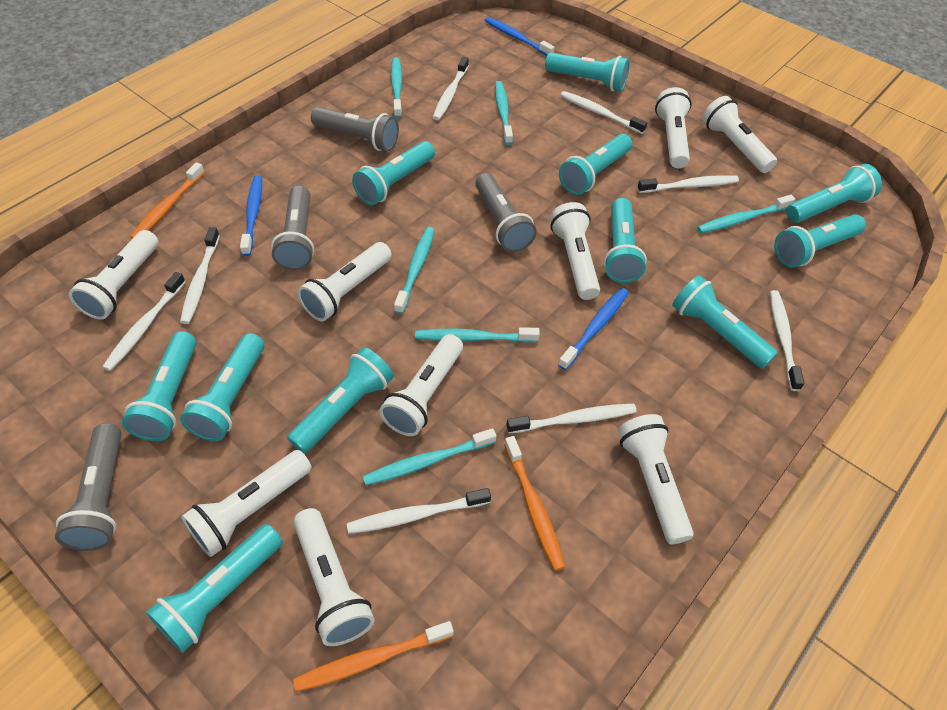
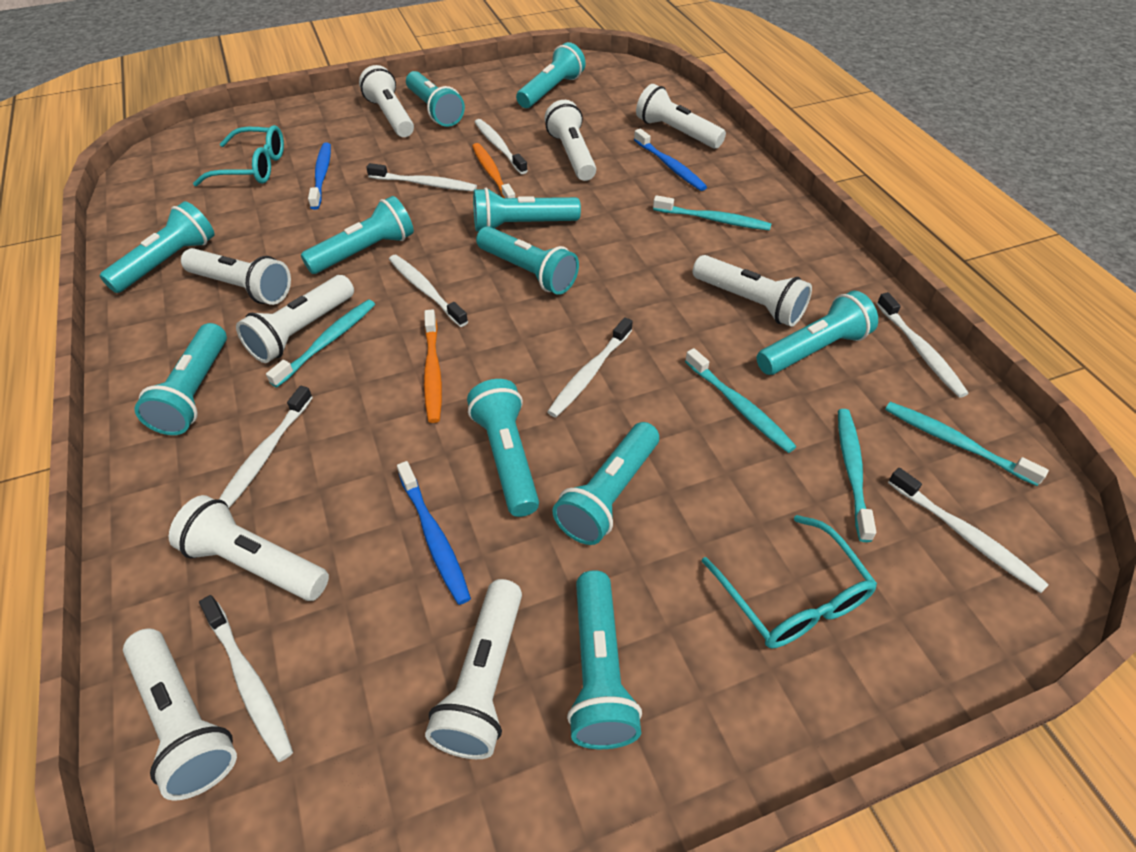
grey flashlight: 4 -> 0
orange toothbrush: 3 -> 2
turquoise glasses: 0 -> 2
turquoise toothbrush: 6 -> 5

